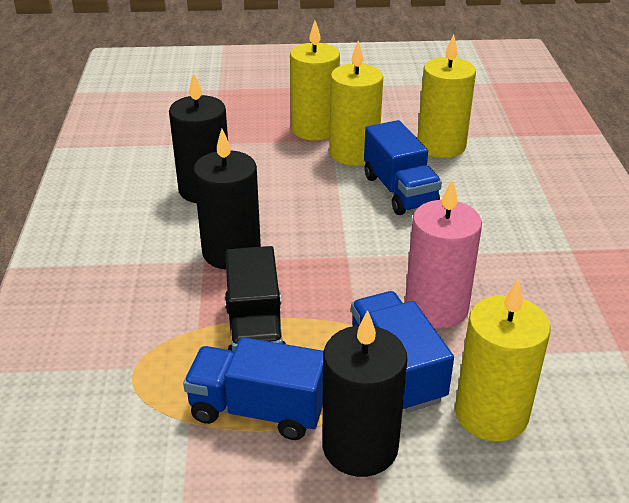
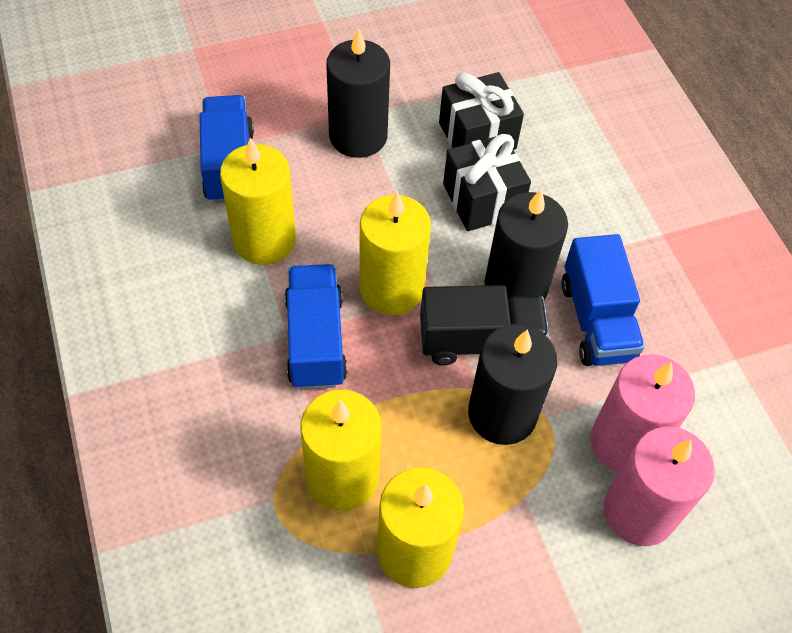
black gift: 0 -> 2
pink candle: 1 -> 2

